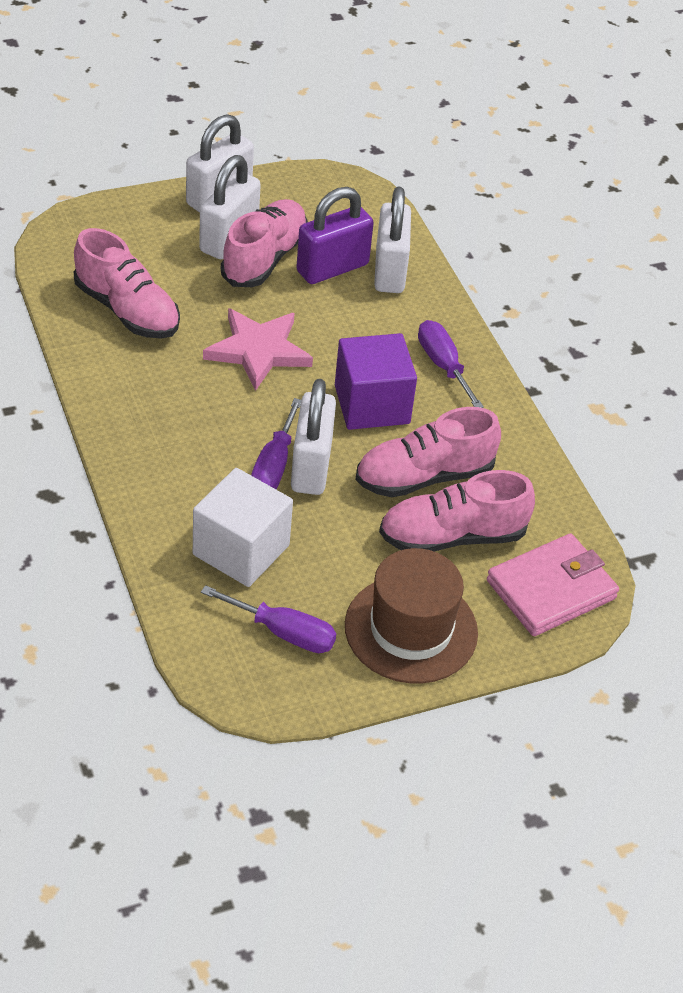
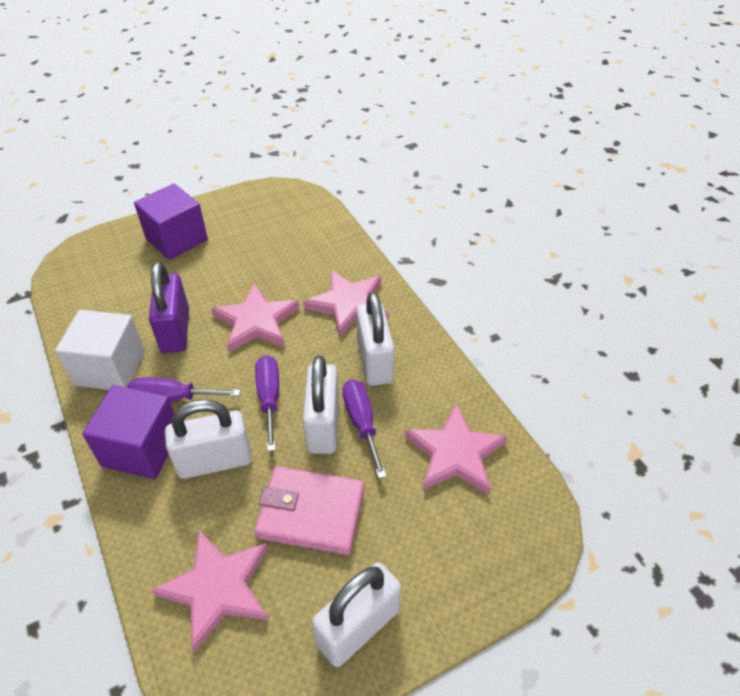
brown hat: 1 -> 0
pink shoe: 4 -> 0
pink star: 1 -> 4
purple cube: 1 -> 2

